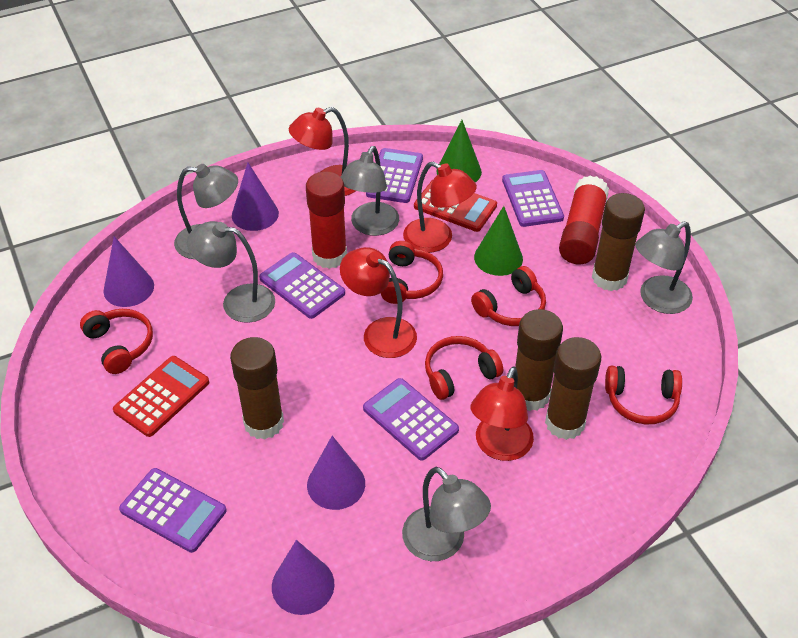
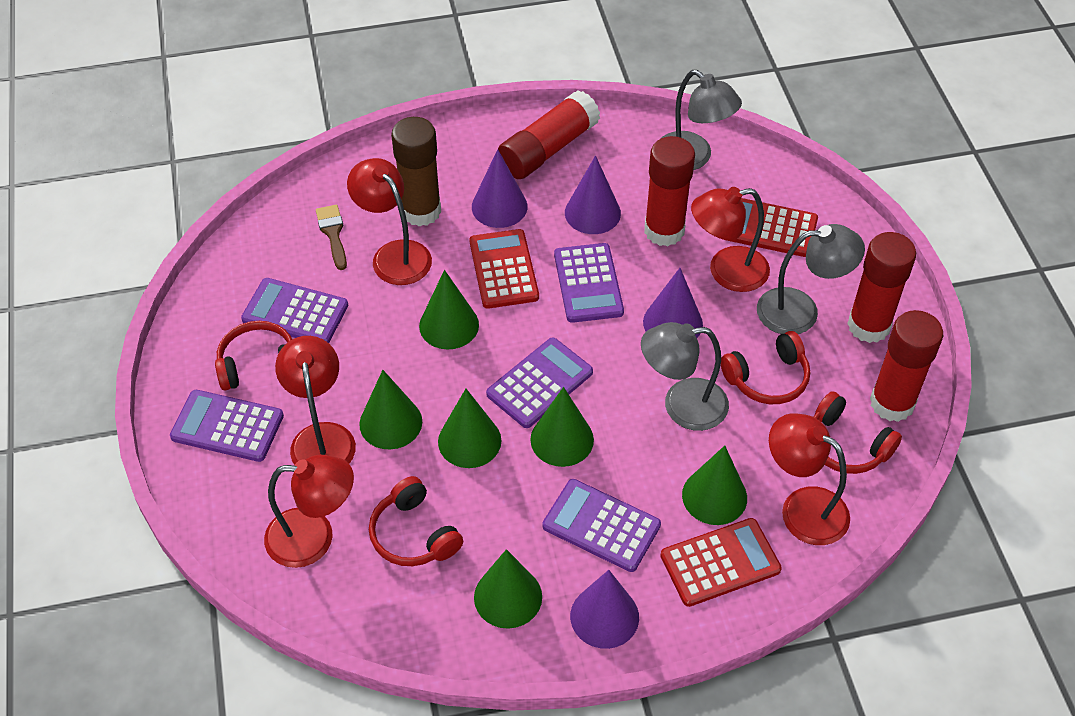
brown brush: 0 -> 1
brown glue stick: 4 -> 1
green cone: 2 -> 6
grey lamp: 5 -> 3
red calculator: 2 -> 3
red glue stick: 2 -> 4
red headphones: 5 -> 4
red lamp: 4 -> 5

